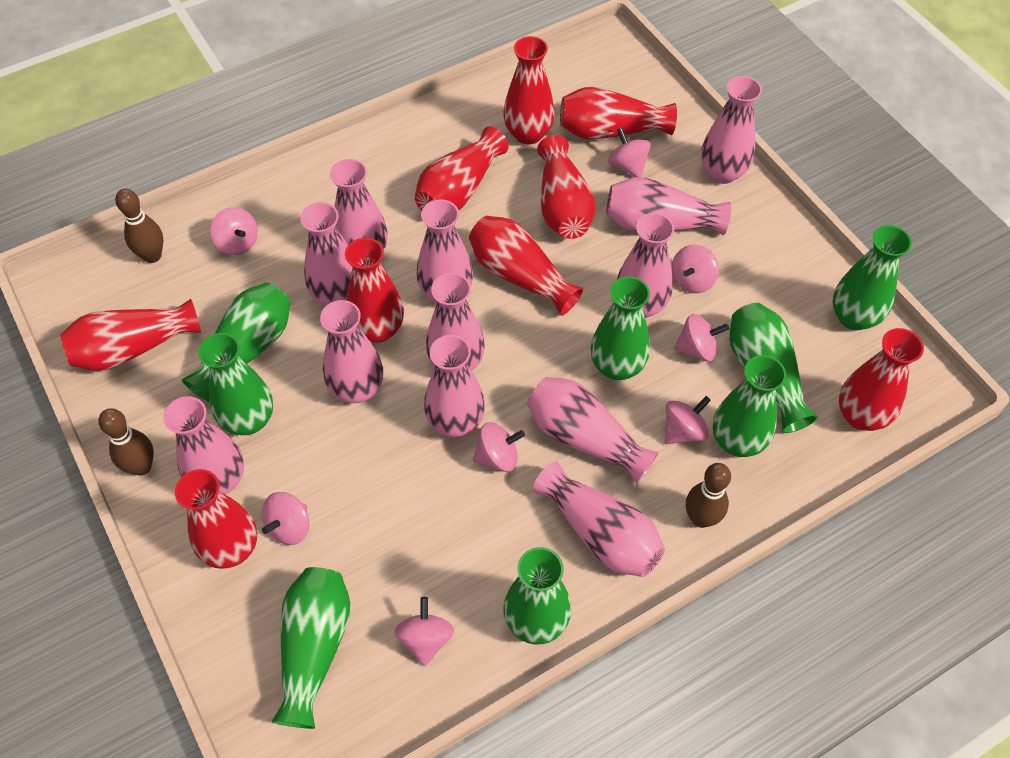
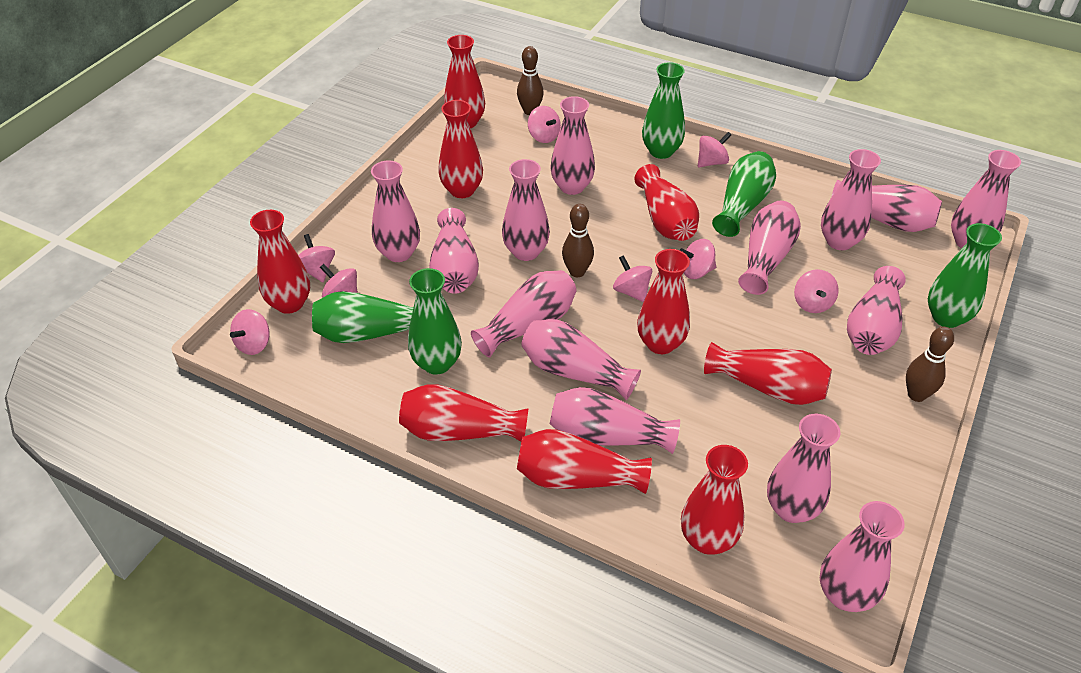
green vase: 8 -> 5
pink vase: 12 -> 14

